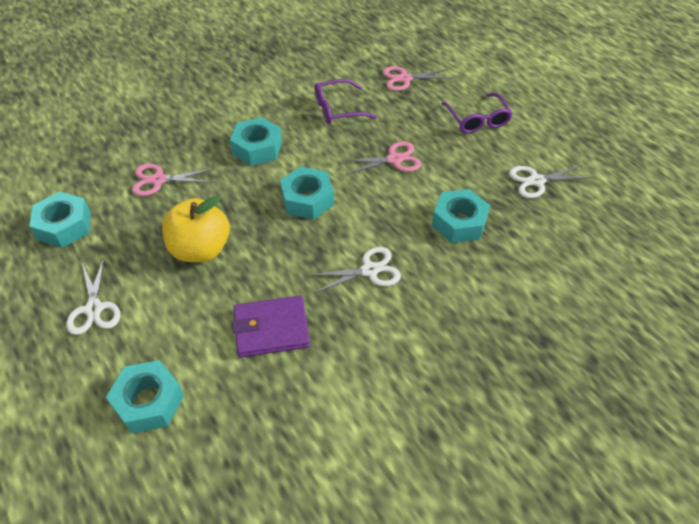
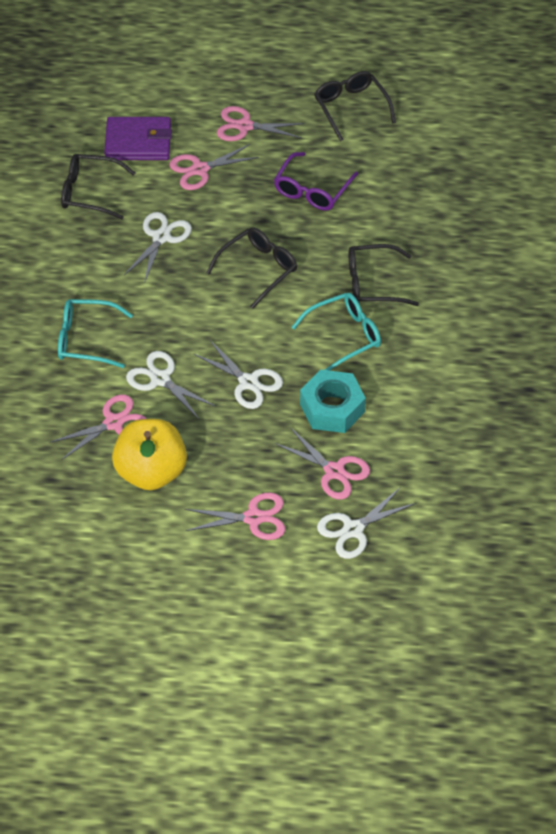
black glasses: 0 -> 4
pink scissors: 3 -> 5
purple glasses: 2 -> 1
turquoise glasses: 0 -> 2
turquoise nut: 5 -> 1
white scissors: 3 -> 4

